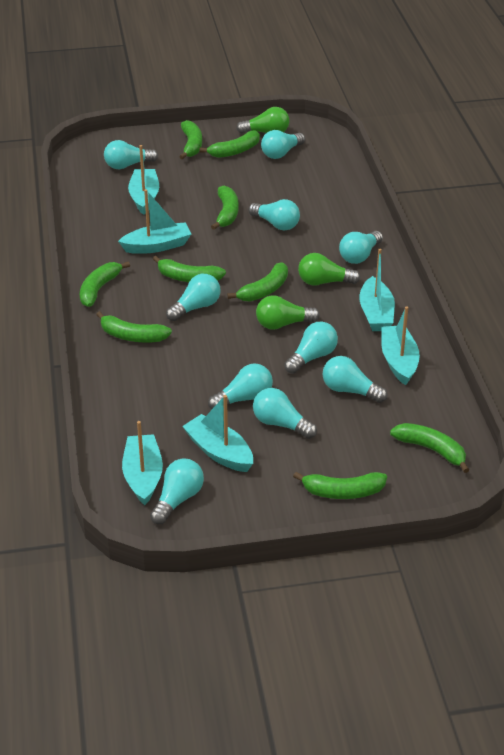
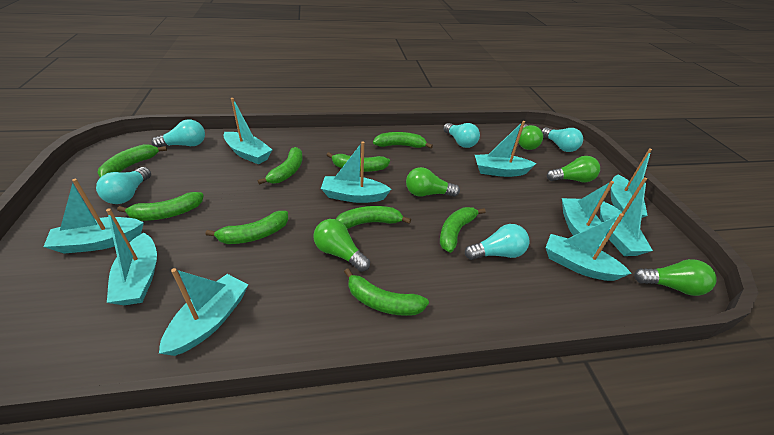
green light bulb: 3 -> 5
turquoise boat: 6 -> 10
turquoise light bulb: 10 -> 5

